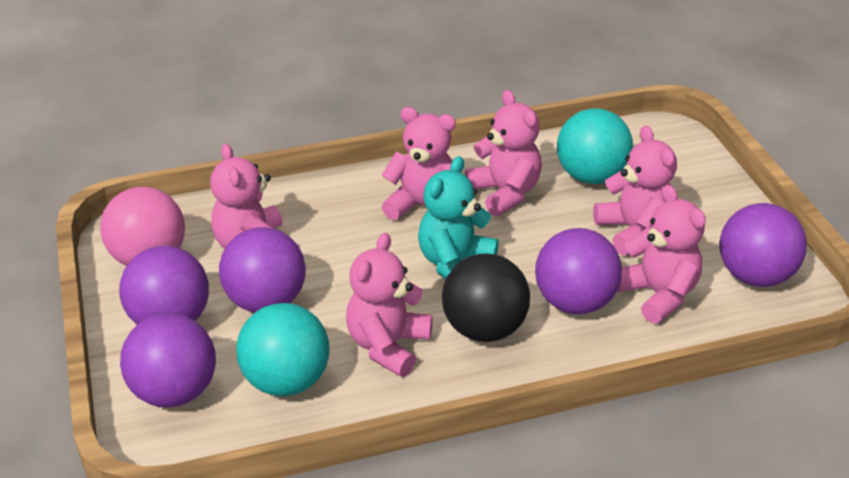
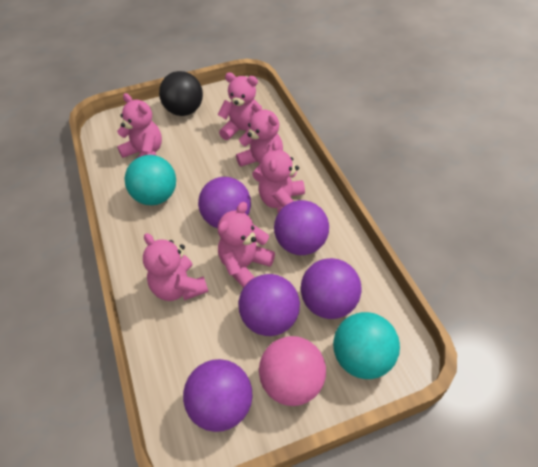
turquoise teddy bear: 1 -> 0

